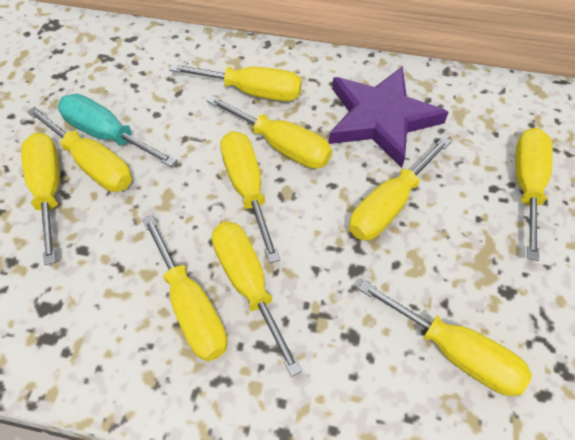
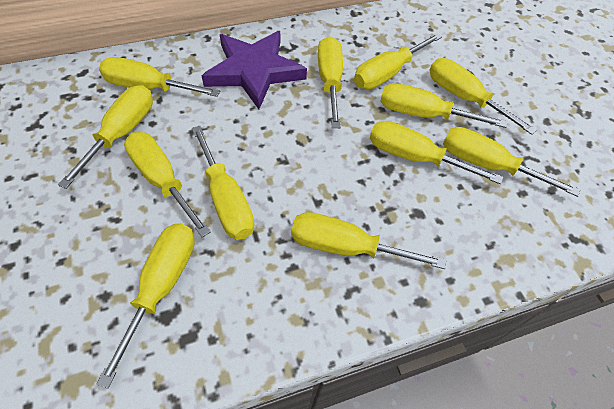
turquoise screwdriver: 1 -> 0
yellow screwdriver: 10 -> 12

